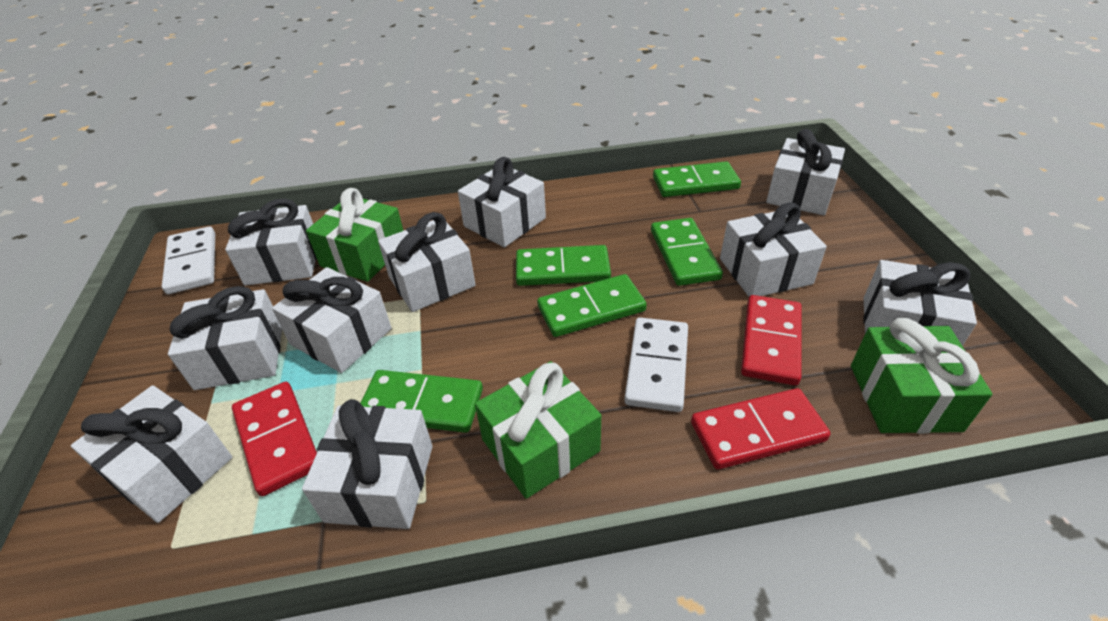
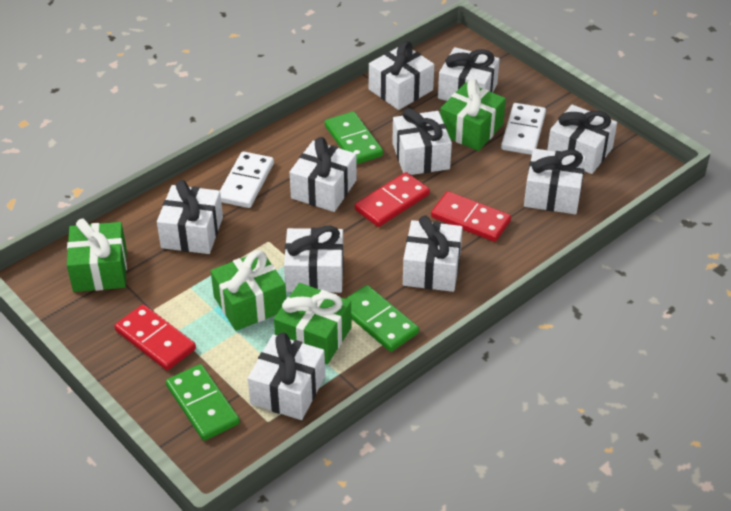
green domino: 5 -> 3
green gift: 3 -> 4

